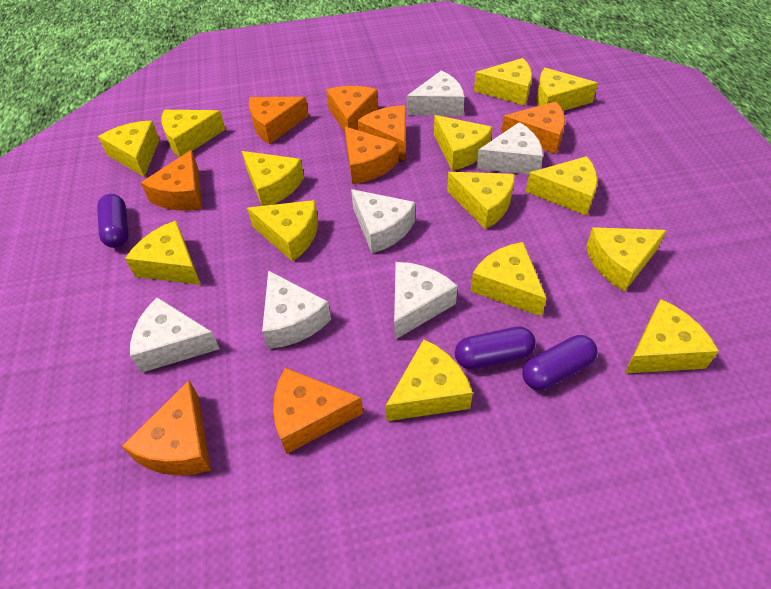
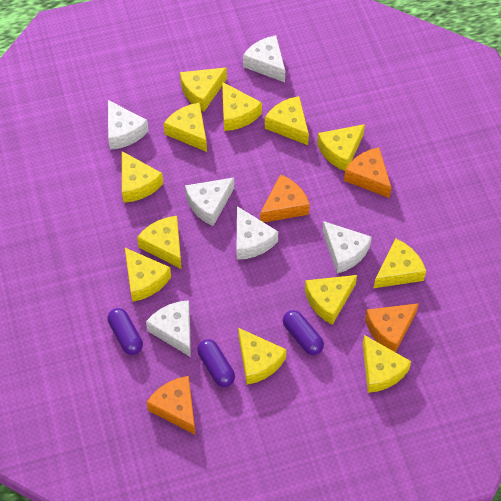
orange cheese: 8 -> 4
yellow cheese: 14 -> 12

